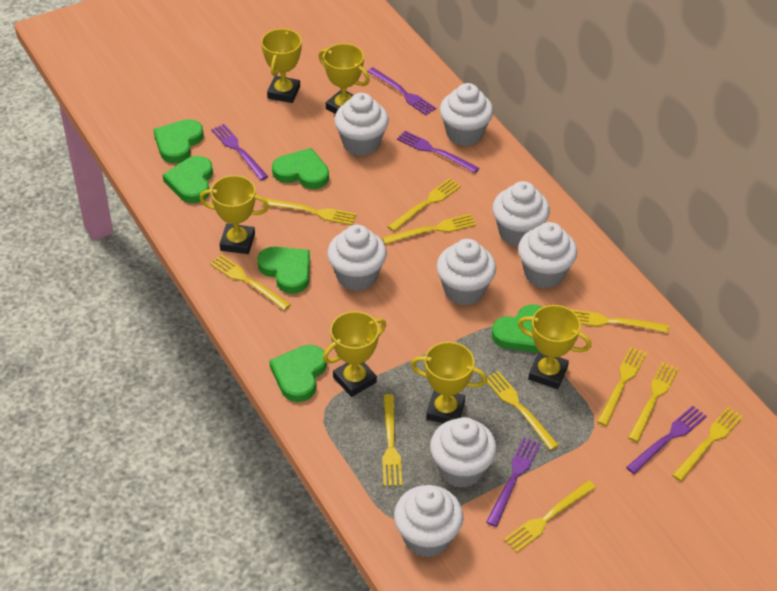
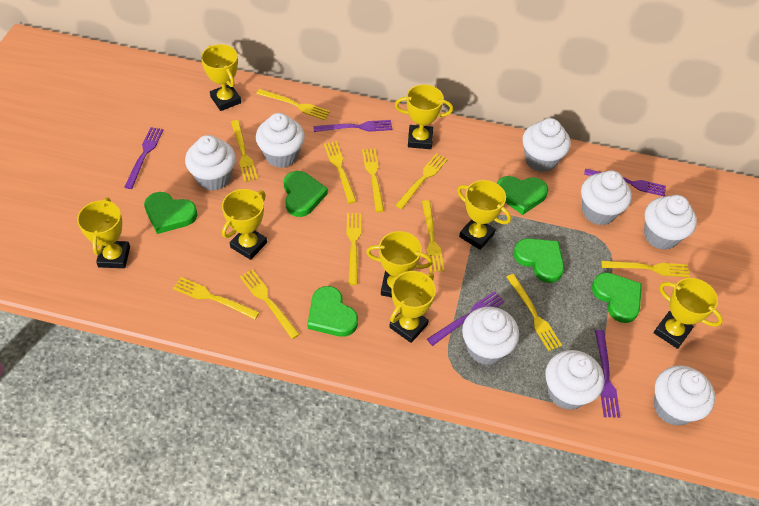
yellow trophy: 6 -> 8

